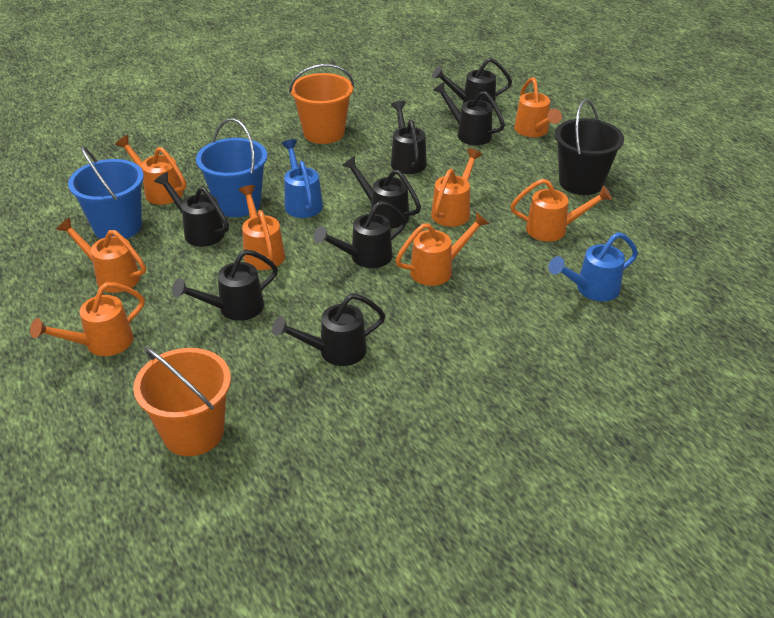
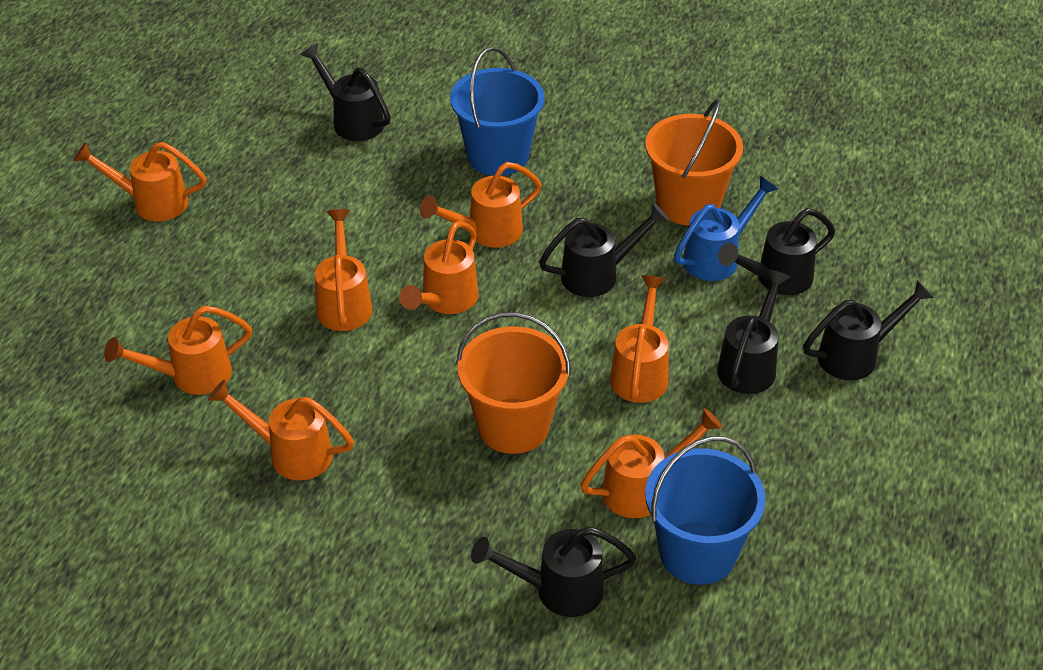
black bucket: 1 -> 0
black watering can: 8 -> 6
blue watering can: 2 -> 1

